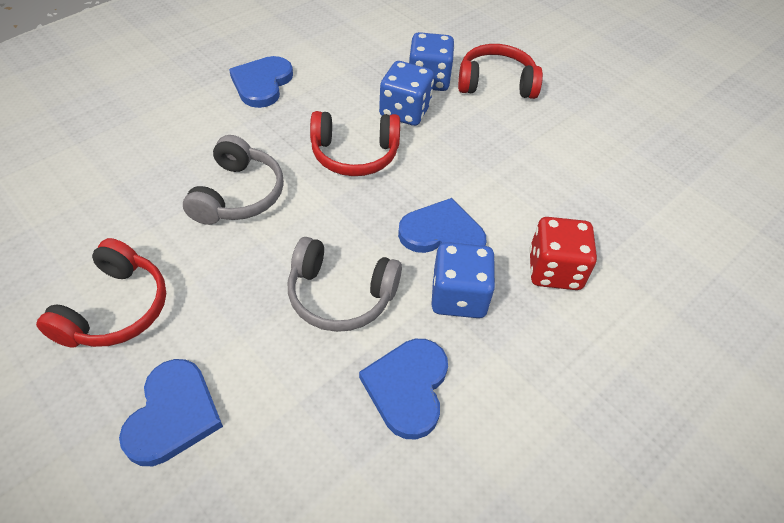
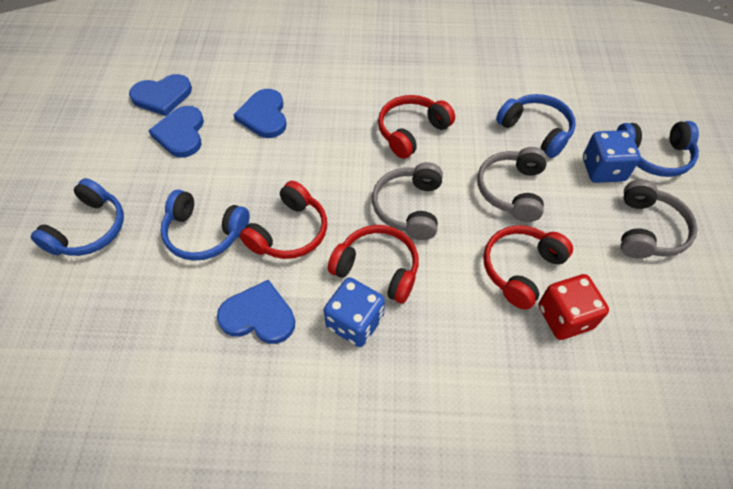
blue dice: 3 -> 2
blue headphones: 0 -> 4
grey headphones: 2 -> 3
red headphones: 3 -> 4

